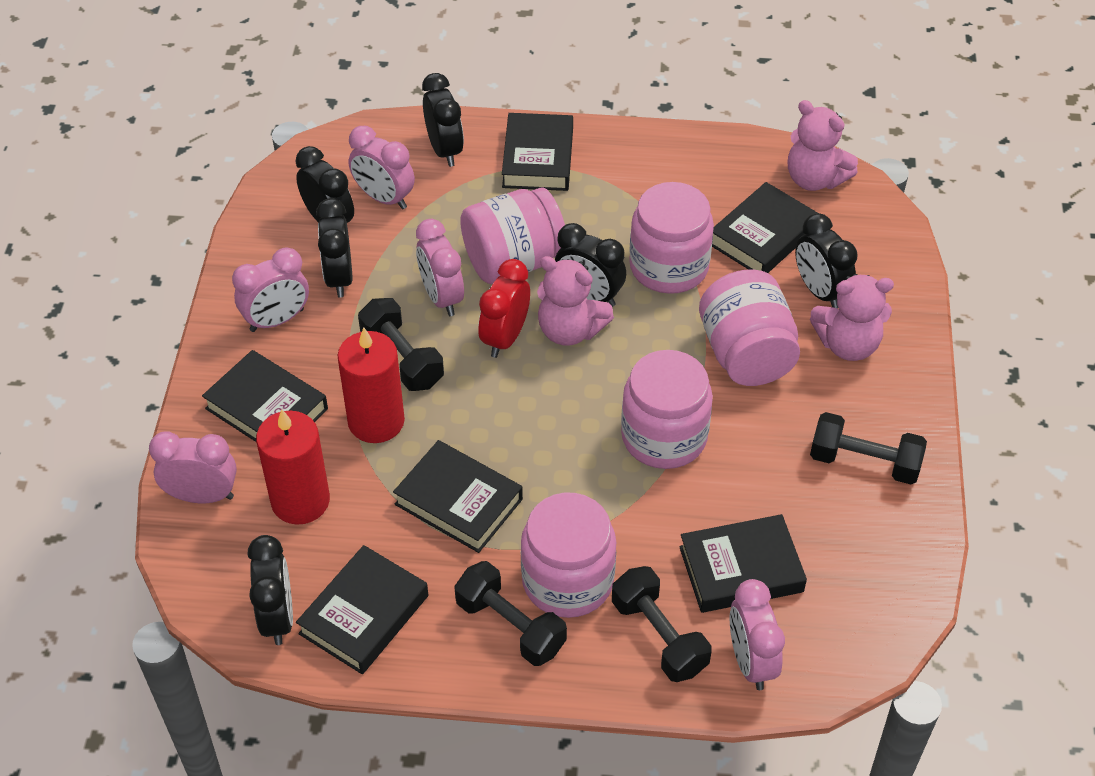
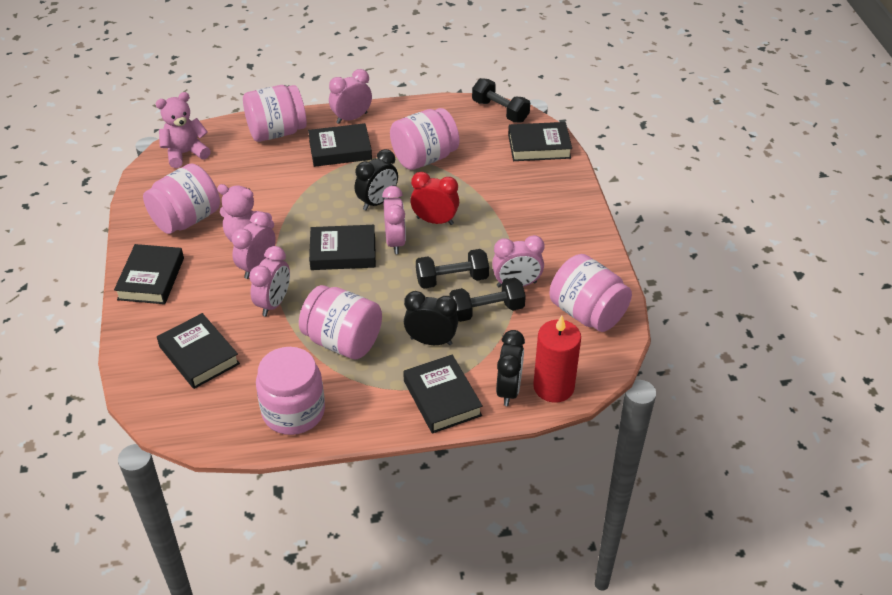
black clock: 6 -> 3
black dumbbell: 4 -> 3
pink jar: 5 -> 6
pink teddy bear: 3 -> 2
red candle: 2 -> 1

